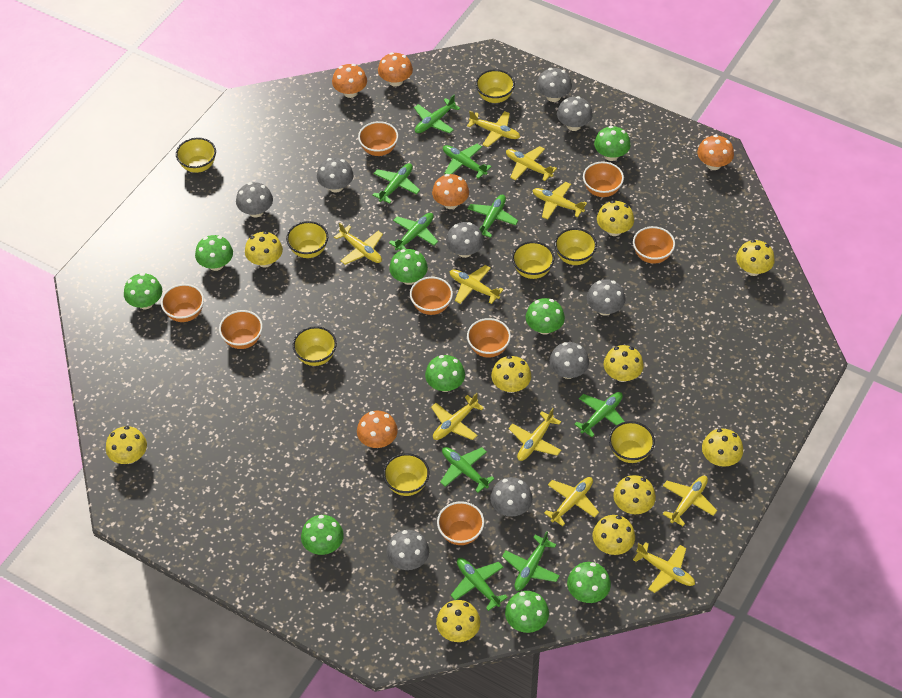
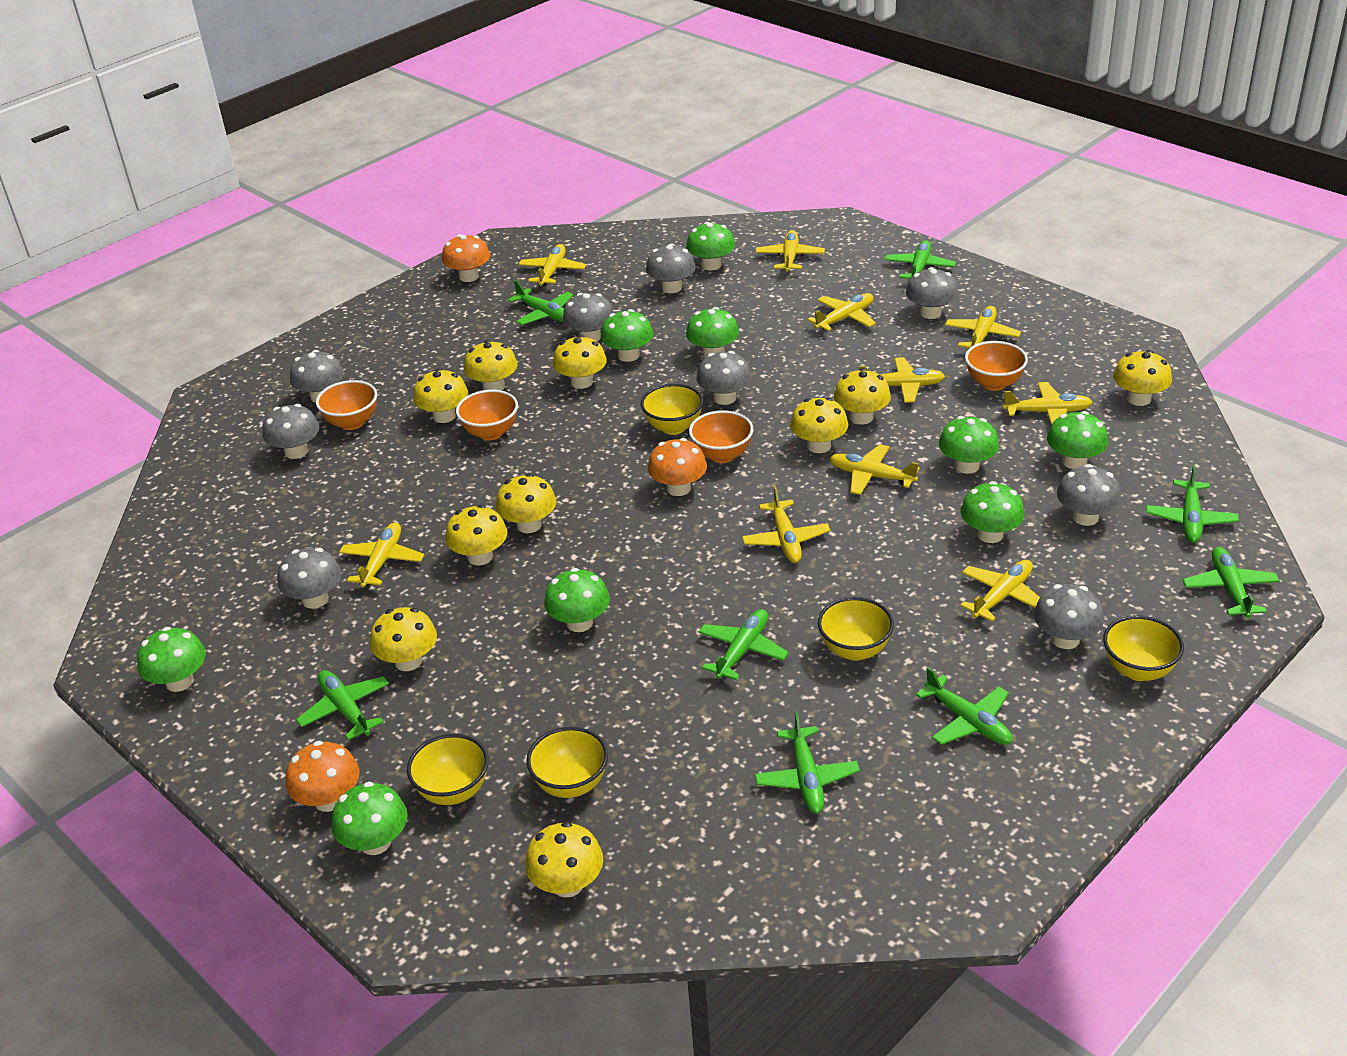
green plane: 9 -> 8
orange bowl: 8 -> 4
orange mushroom: 5 -> 3
yellow bowl: 8 -> 5

